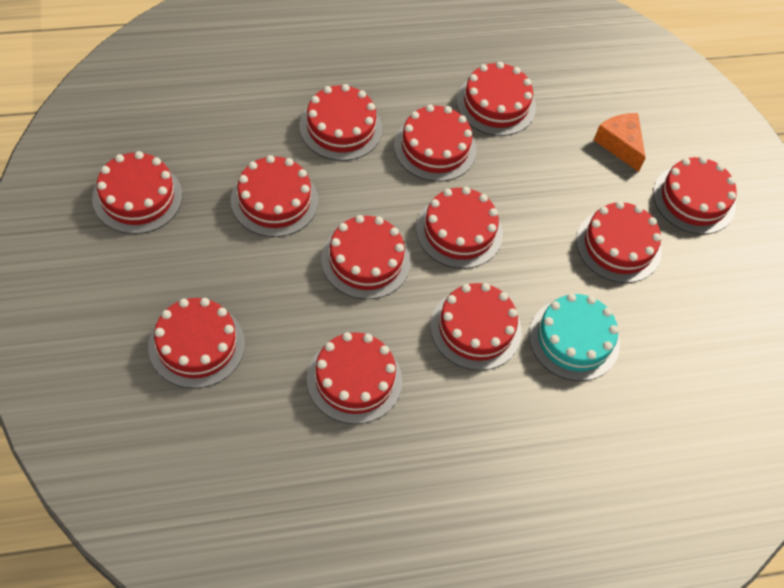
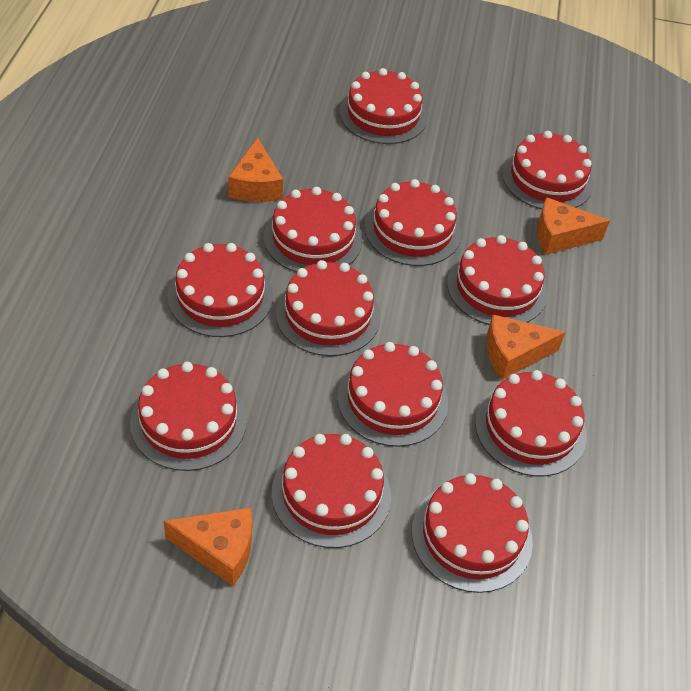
orange cheese: 1 -> 4
turquoise cake: 1 -> 0

